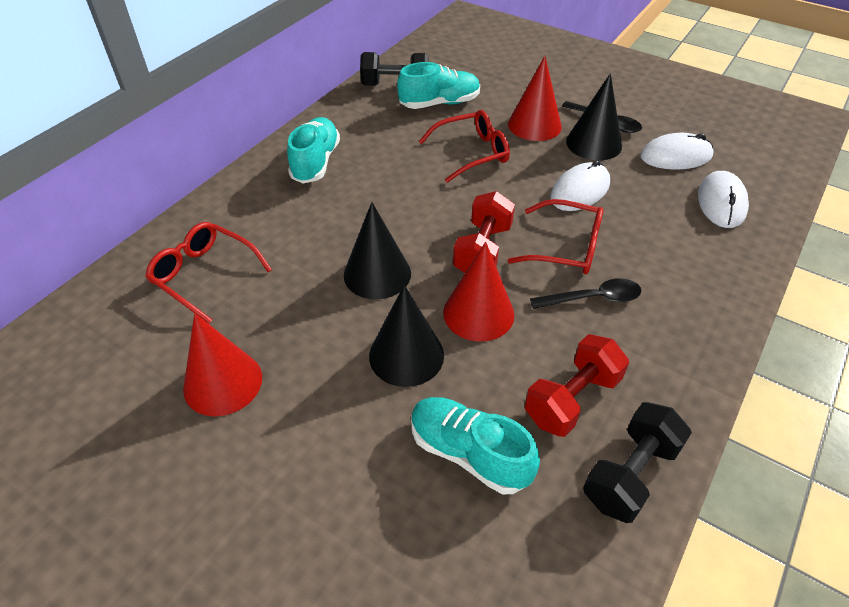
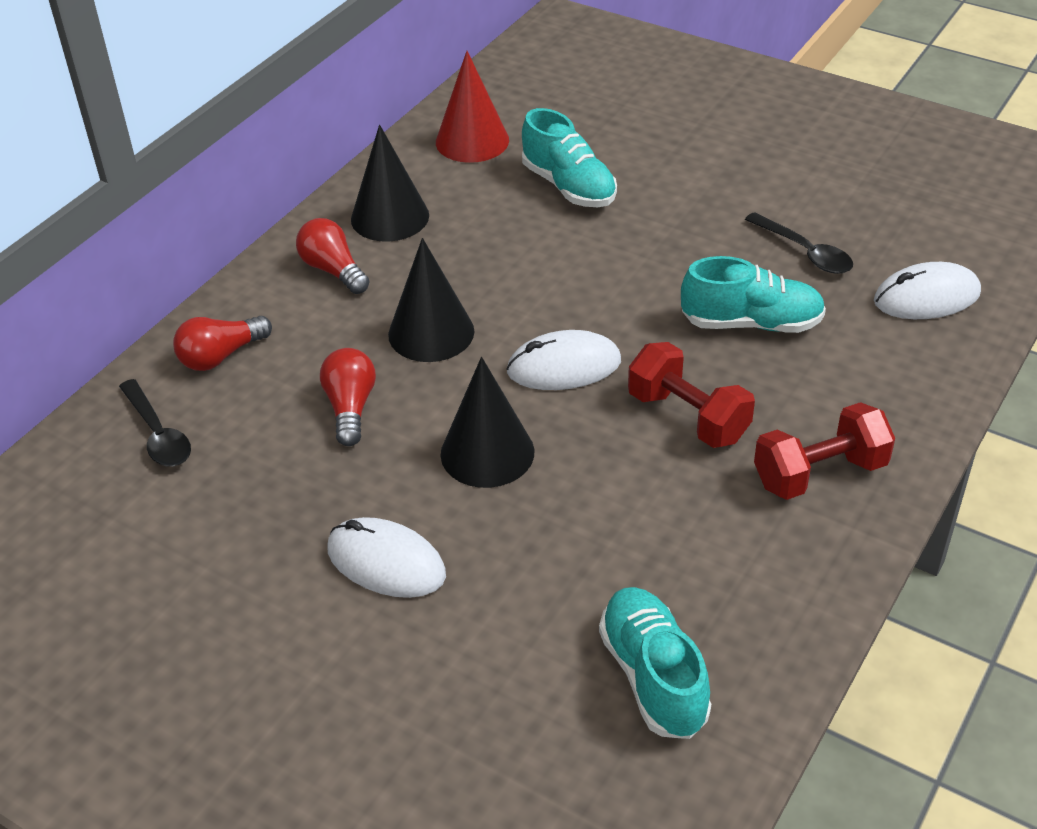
black dumbbell: 2 -> 0
red cone: 3 -> 1
red glasses: 3 -> 0
red light bulb: 0 -> 3

